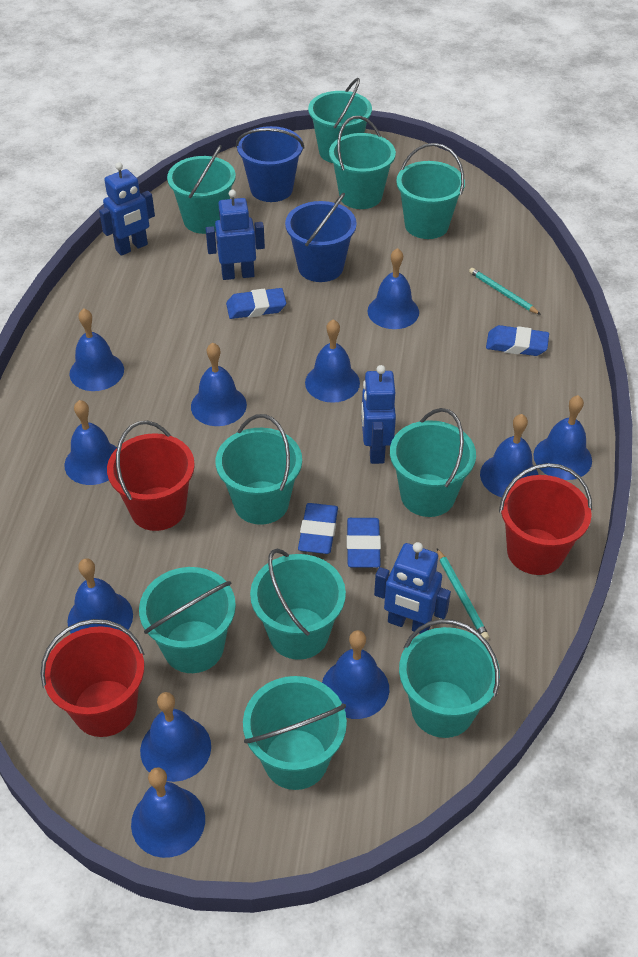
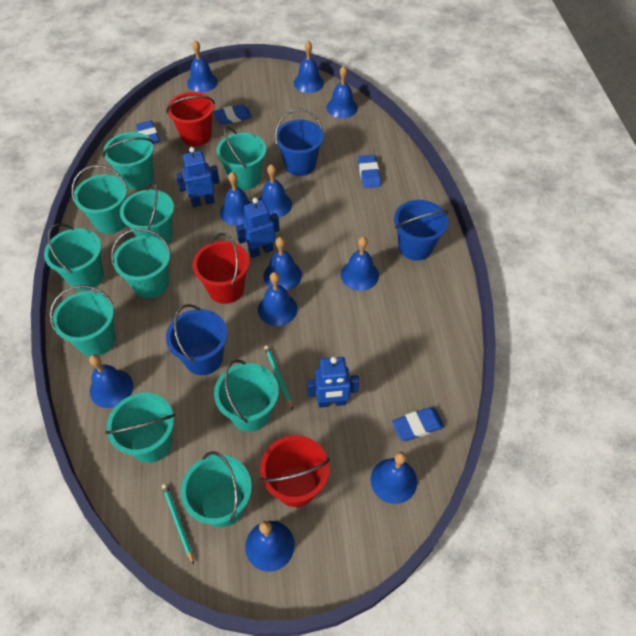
blue bucket: 2 -> 3
blue robot: 4 -> 3

